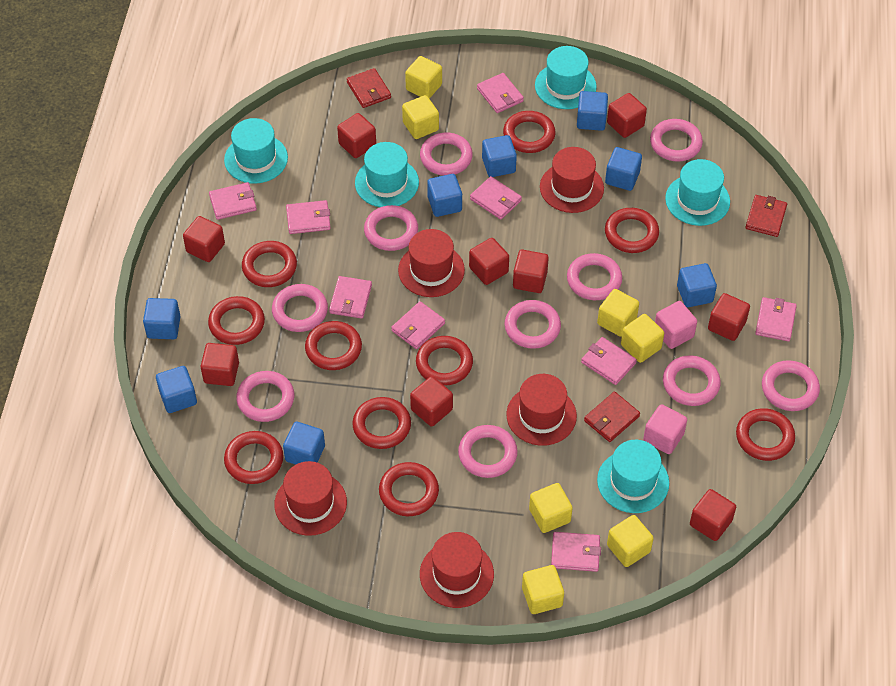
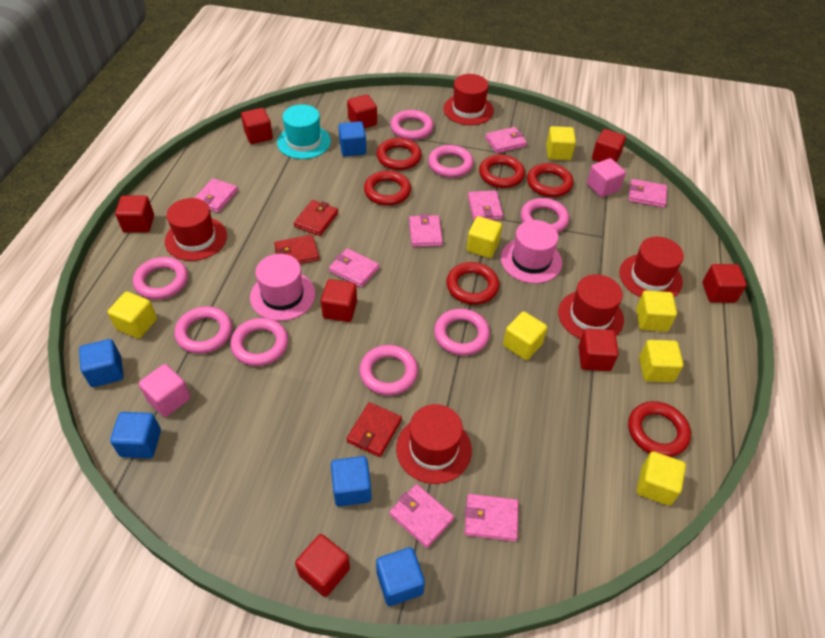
blue cube: 8 -> 5
pink hat: 0 -> 2
pink ring: 10 -> 8
pink wallet: 9 -> 8
red cube: 9 -> 8
red ring: 10 -> 6
turquoise hat: 5 -> 1

